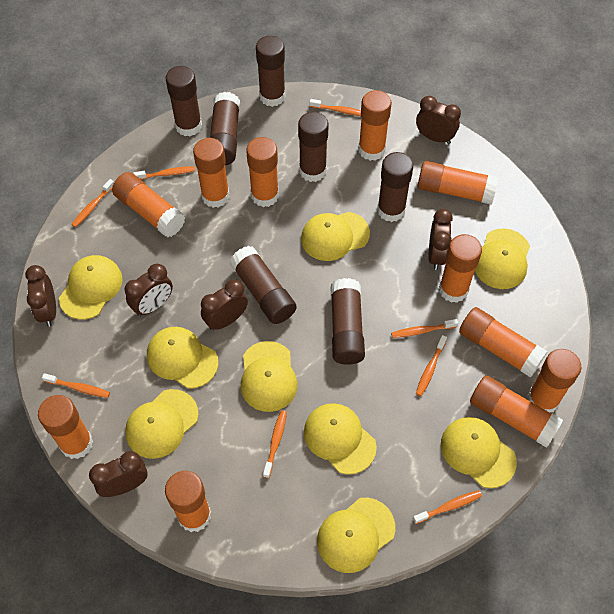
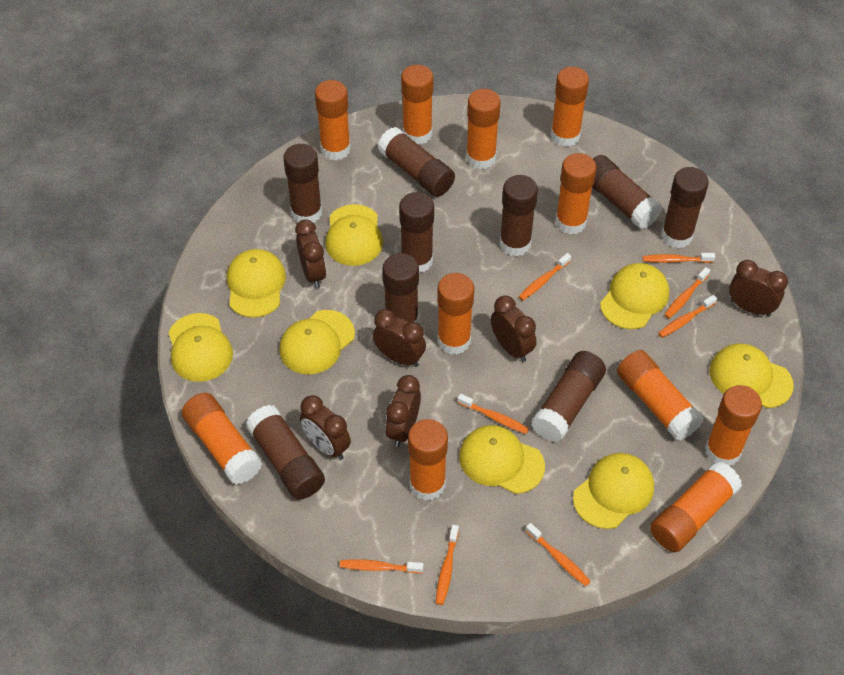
brown glue stick: 7 -> 9
yellow cap: 9 -> 8

